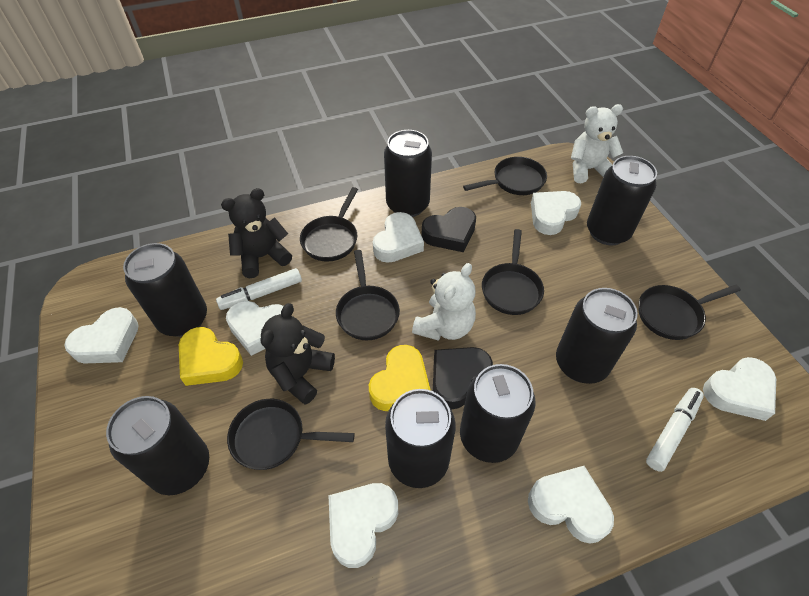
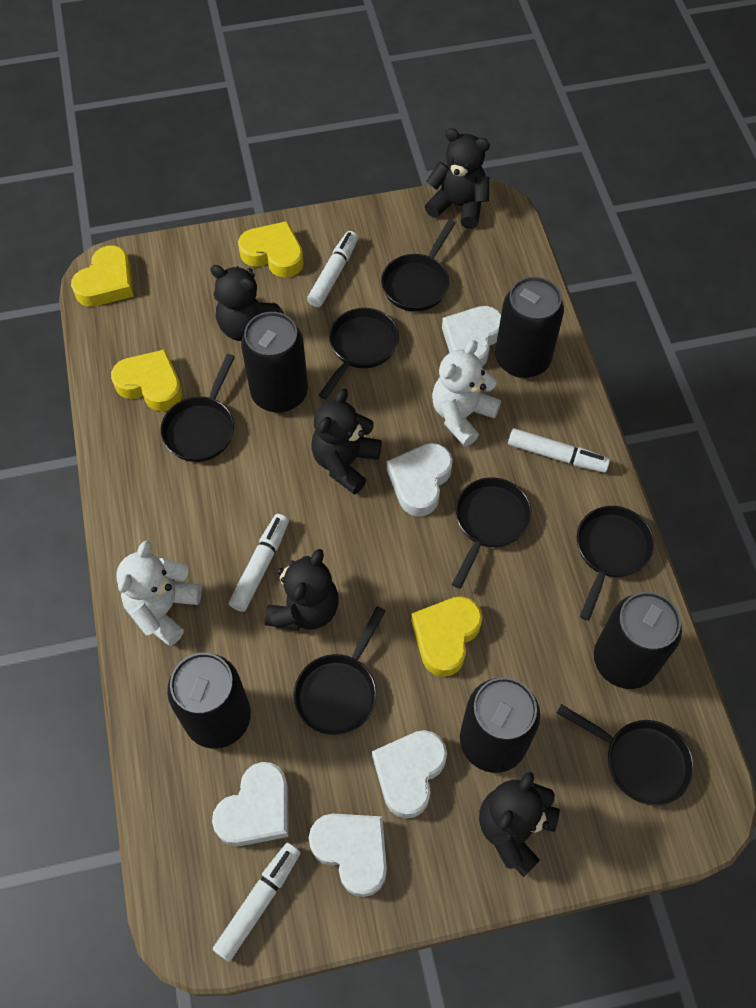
black can: 7 -> 5
black heart: 2 -> 0
black pan: 6 -> 7
black teddy bear: 2 -> 5
white heart: 7 -> 5
white marker: 2 -> 4
yellow heart: 2 -> 4

